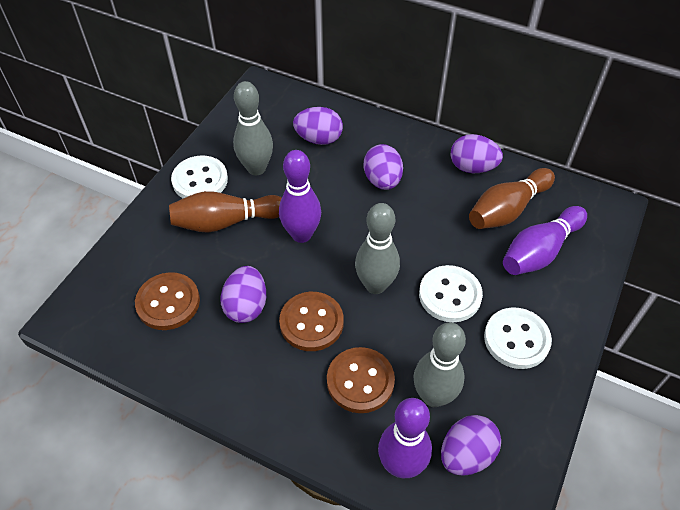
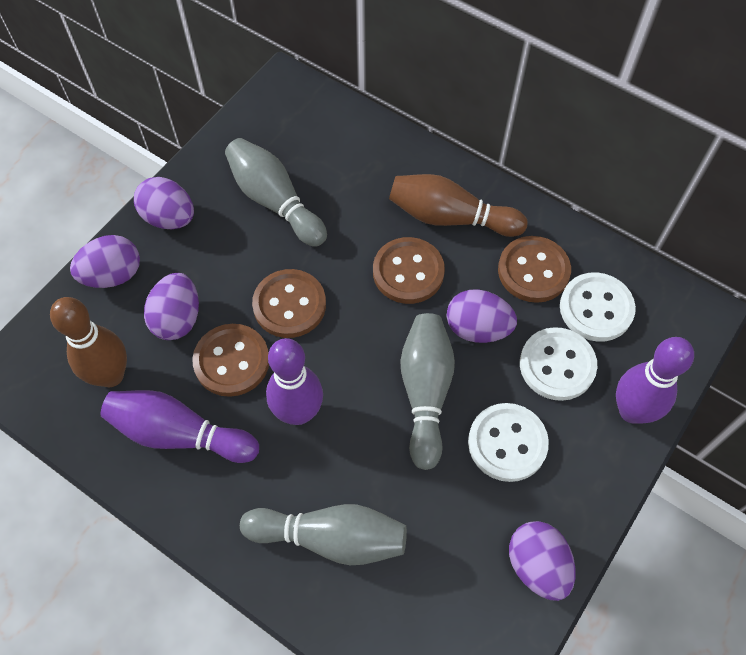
brown button: 3 -> 4

